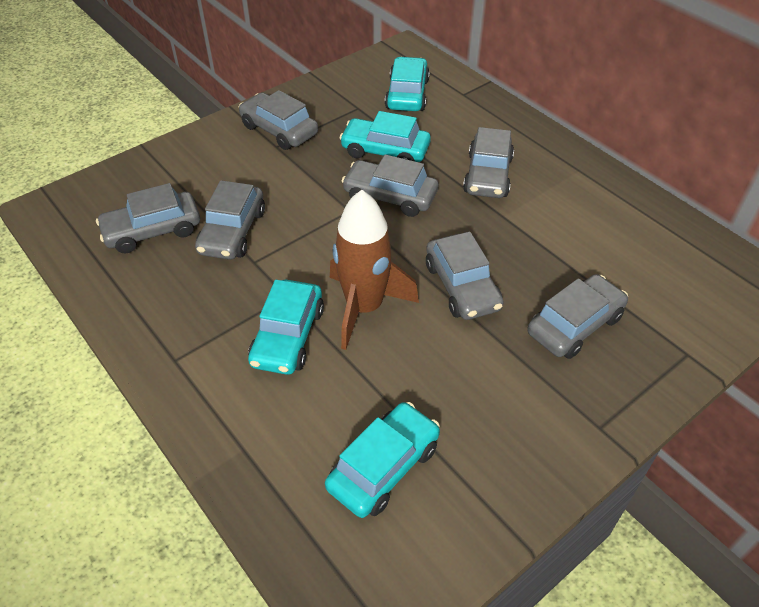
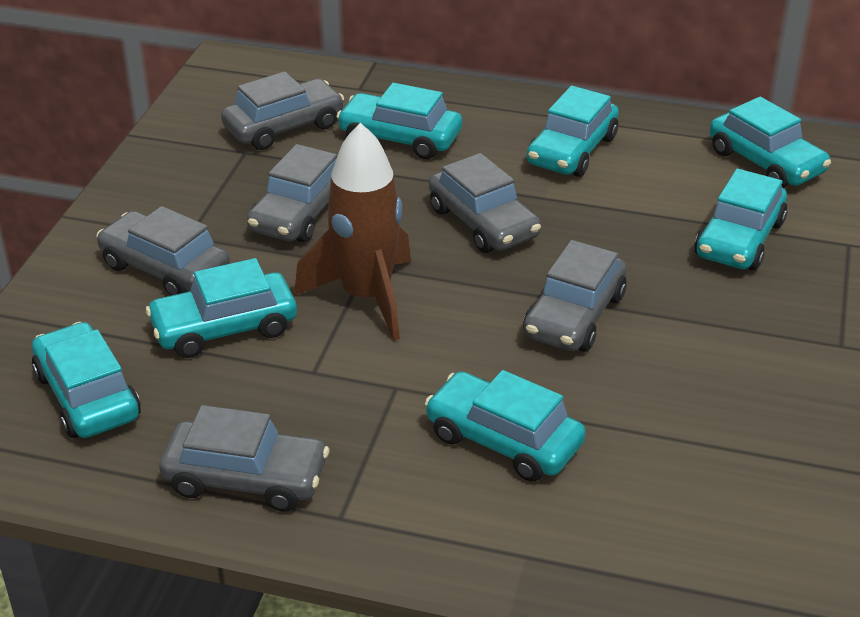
grey car: 7 -> 6
turquoise car: 4 -> 7

